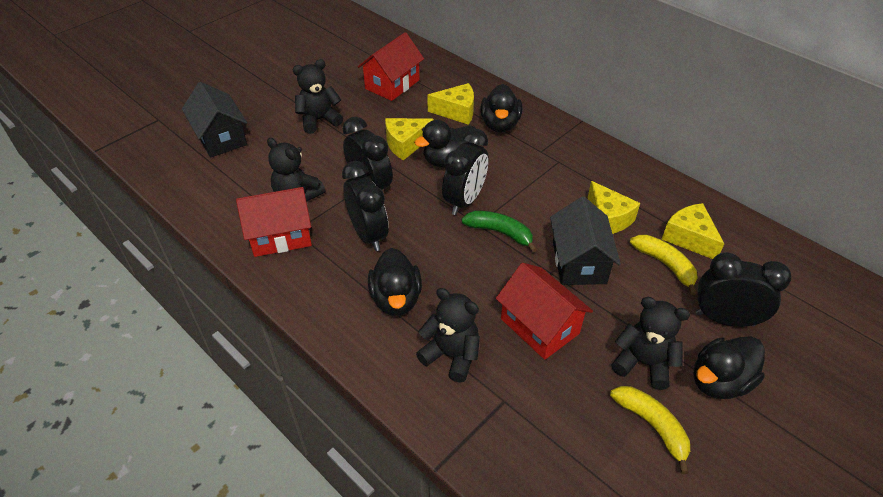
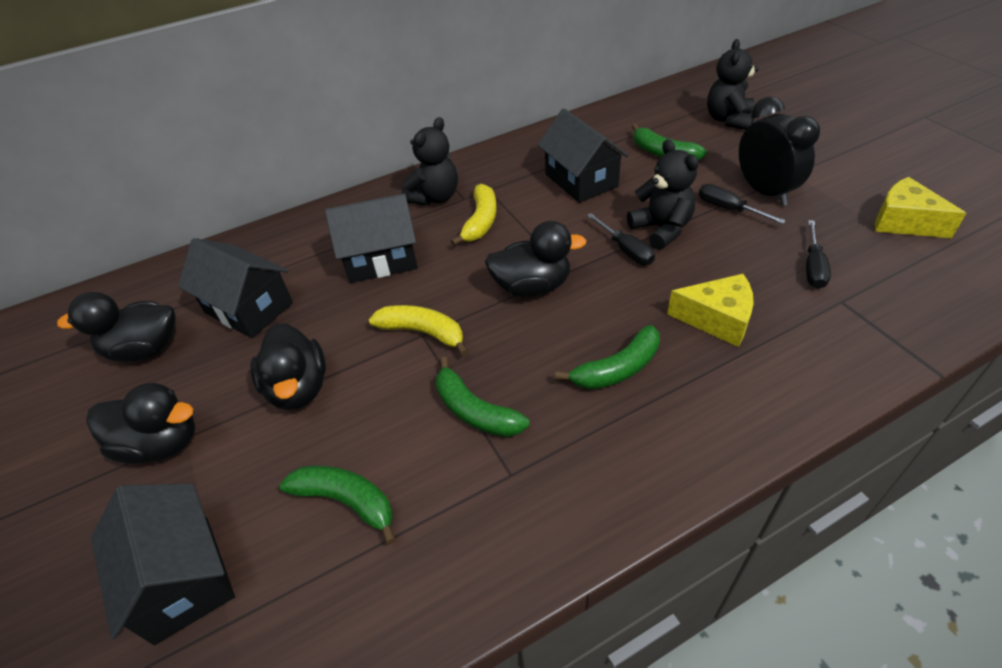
black clock: 4 -> 1
black house: 2 -> 4
black screwdriver: 0 -> 3
black teddy bear: 4 -> 3
green banana: 1 -> 4
red house: 3 -> 0
yellow cheese: 4 -> 2

